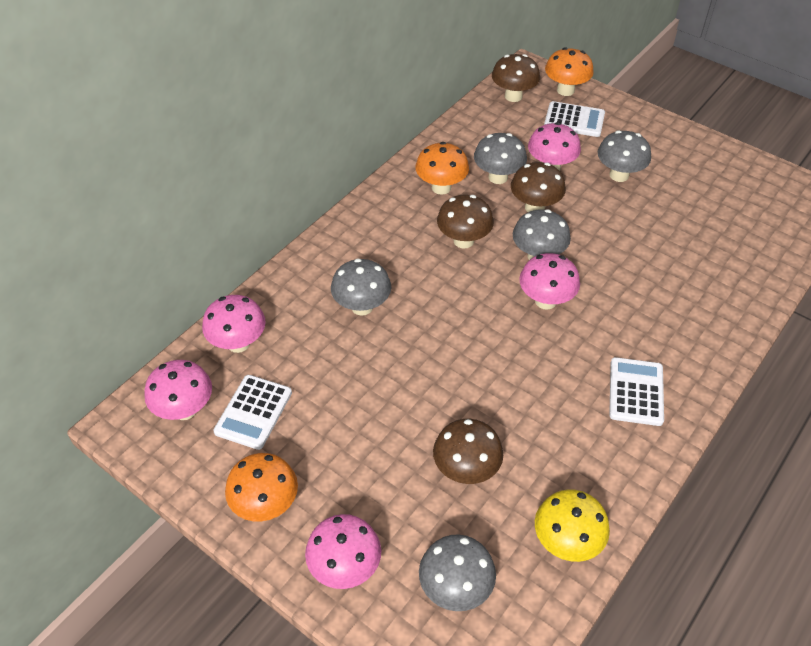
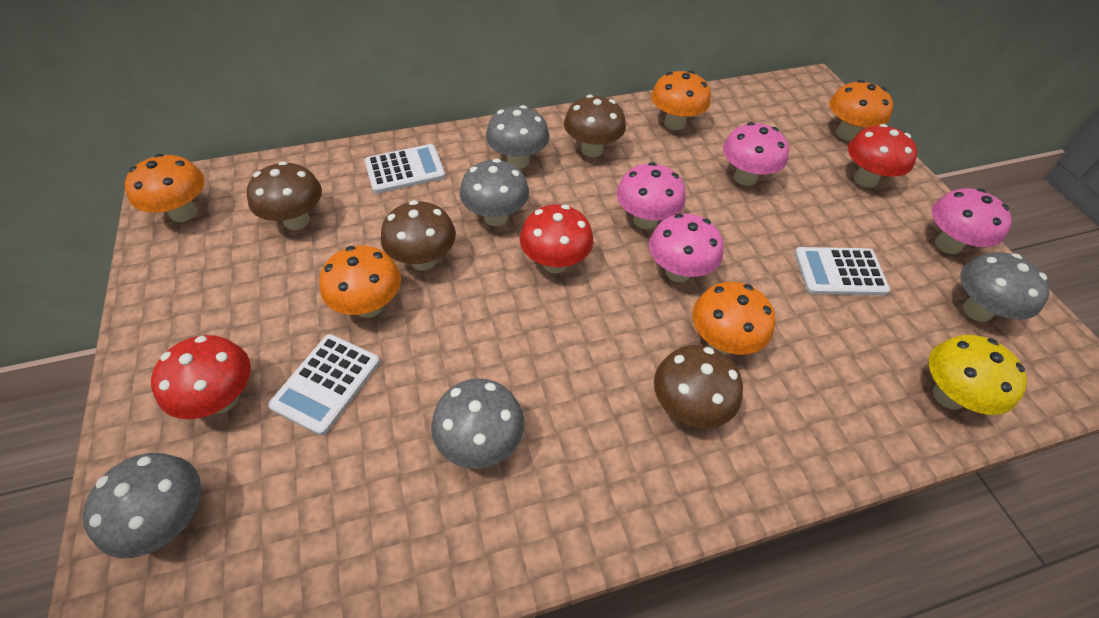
orange mushroom: 3 -> 5
pink mushroom: 5 -> 4
red mushroom: 0 -> 3

